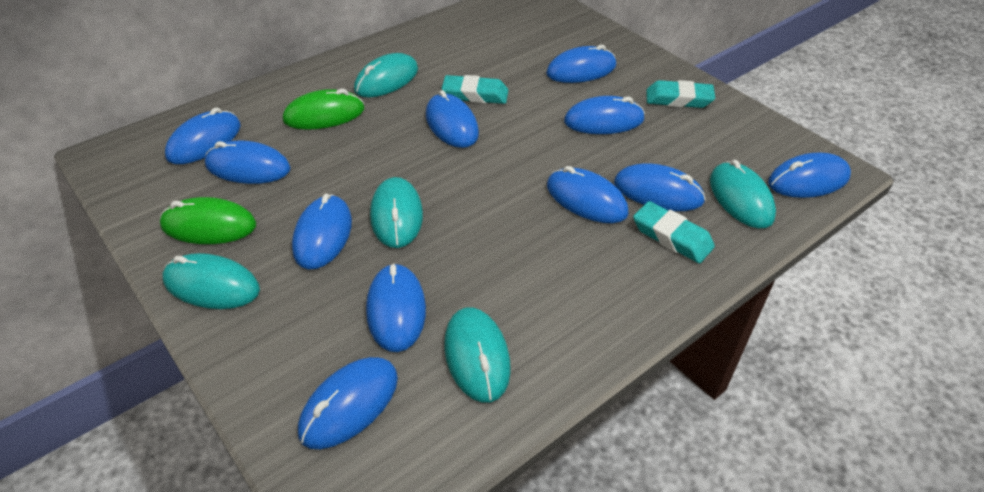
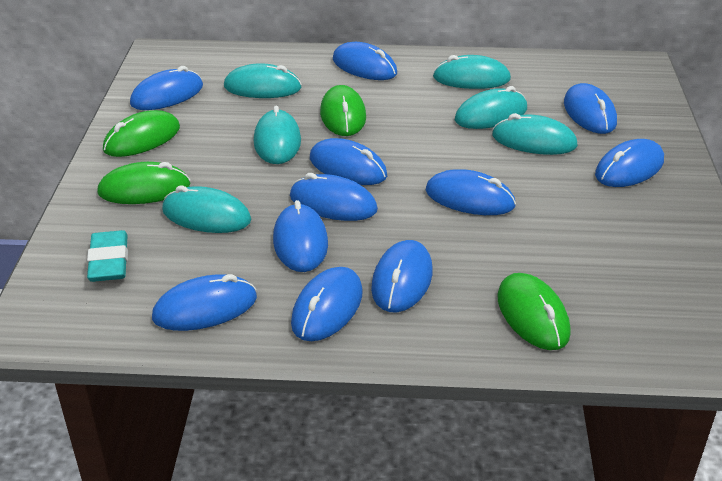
green mouse: 2 -> 4
turquoise eraser: 3 -> 1
turquoise mouse: 5 -> 6

